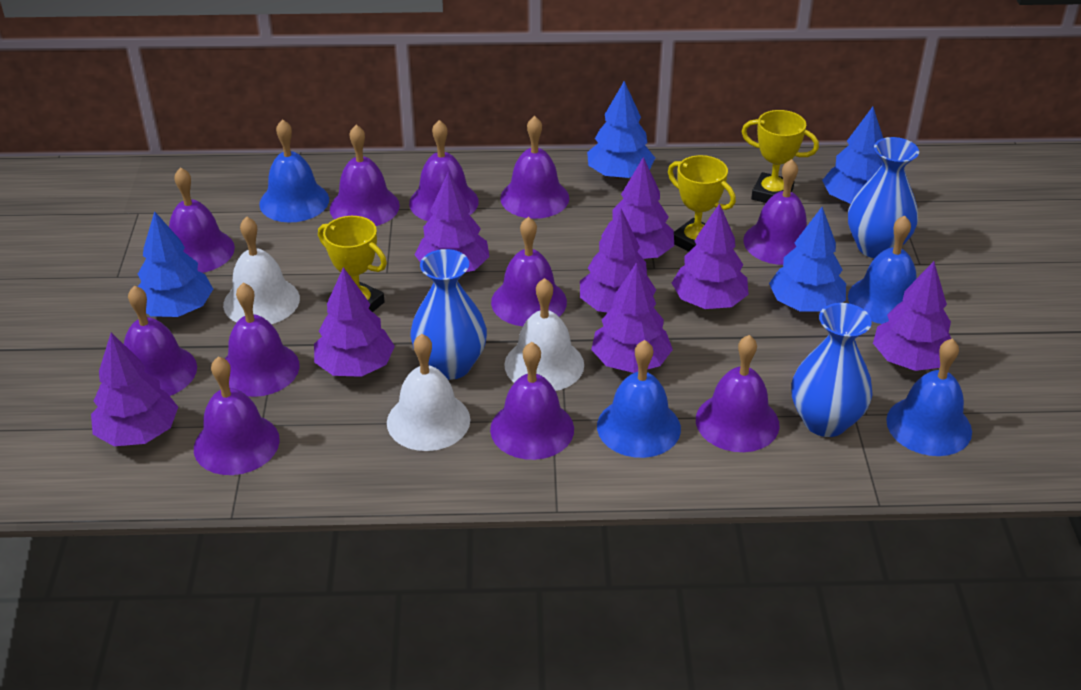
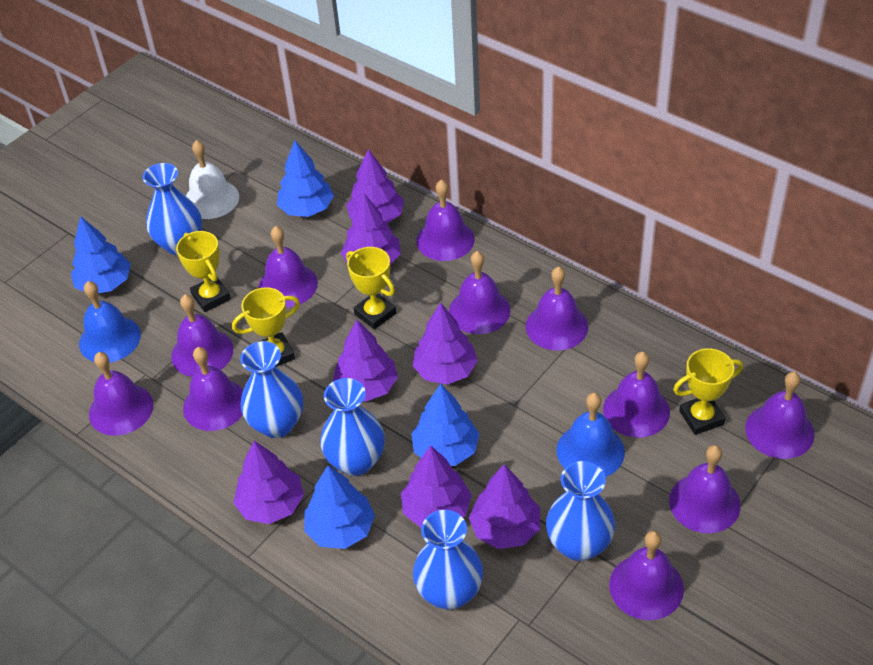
blue bell: 4 -> 2
blue vase: 3 -> 5
purple tree: 8 -> 7
white bell: 3 -> 1
yellow trophy: 3 -> 4

